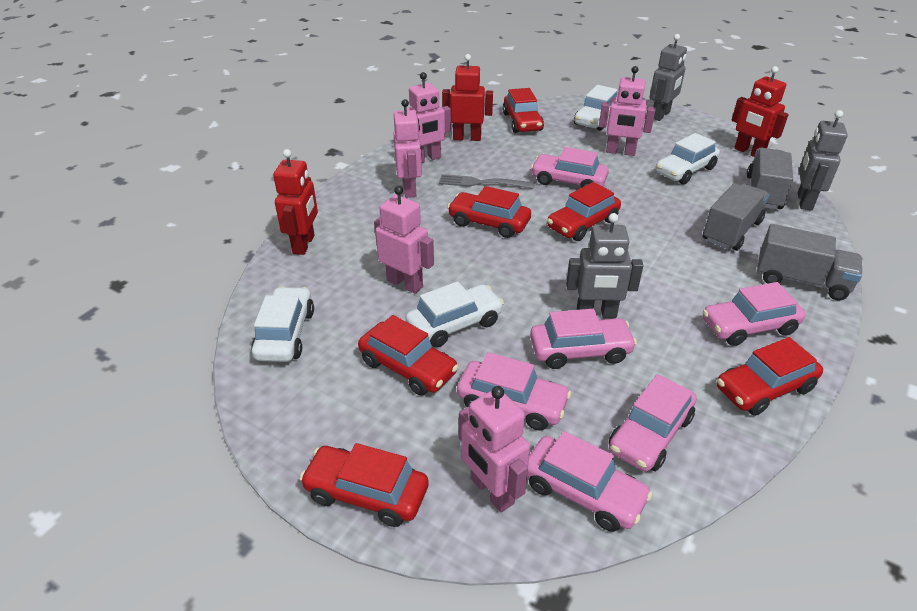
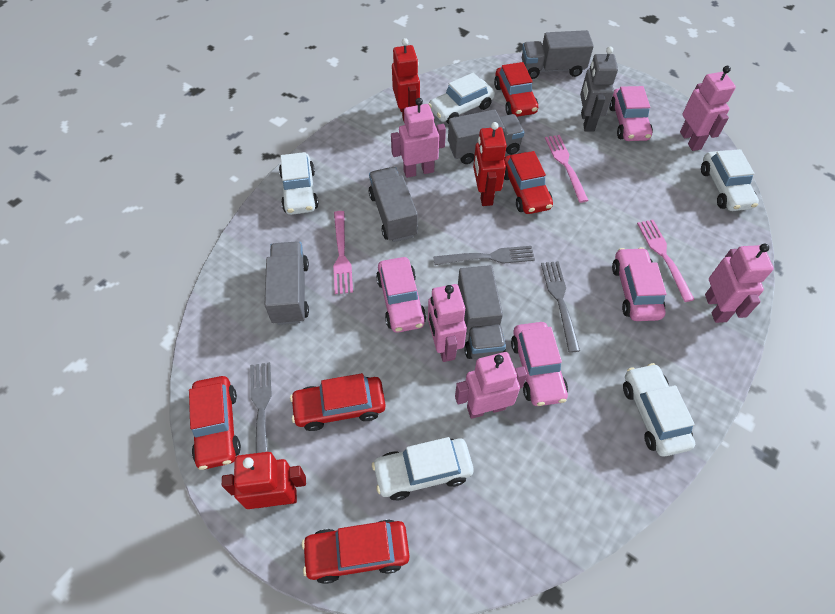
grey fork: 1 -> 3
grey robot: 3 -> 1
grey truck: 3 -> 5
pink car: 6 -> 4
pink fork: 0 -> 3
red car: 6 -> 5
white car: 4 -> 5

